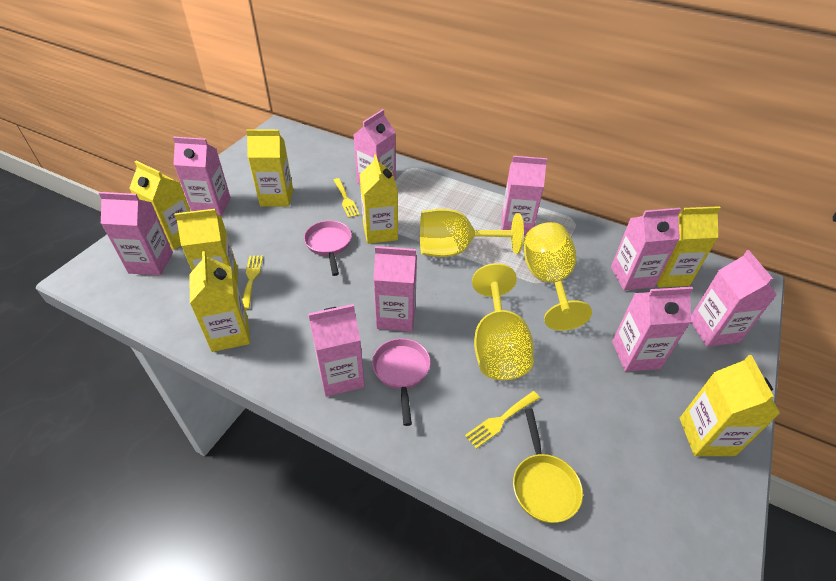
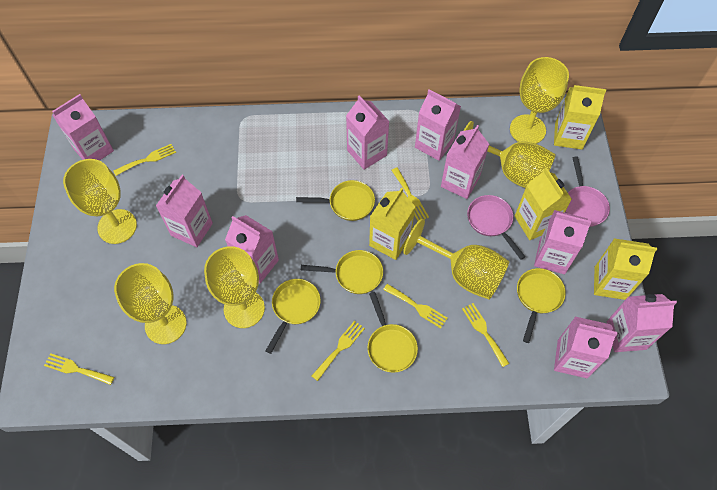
yellow carton: 7 -> 4
yellow fork: 3 -> 6
yellow goblet: 3 -> 6
yellow pan: 1 -> 5

